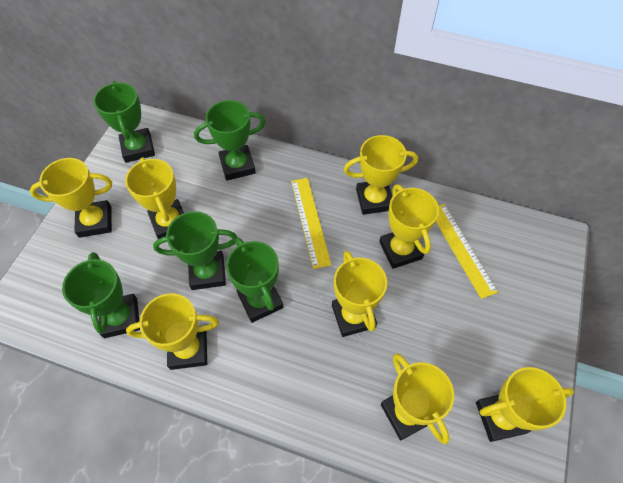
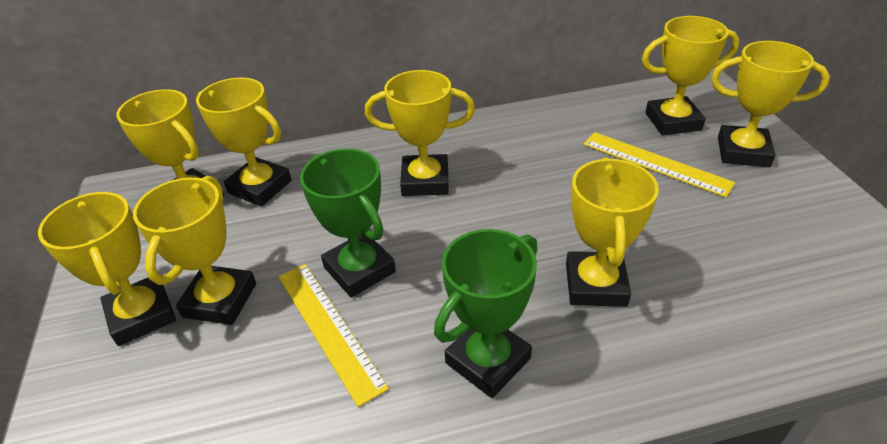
green trophy: 5 -> 2

